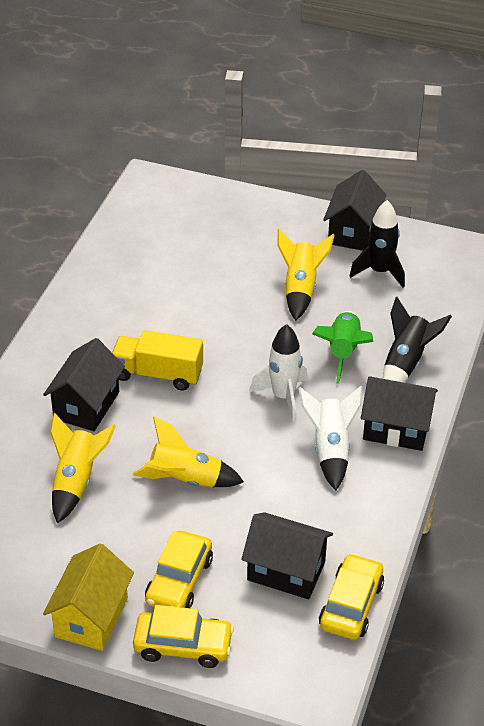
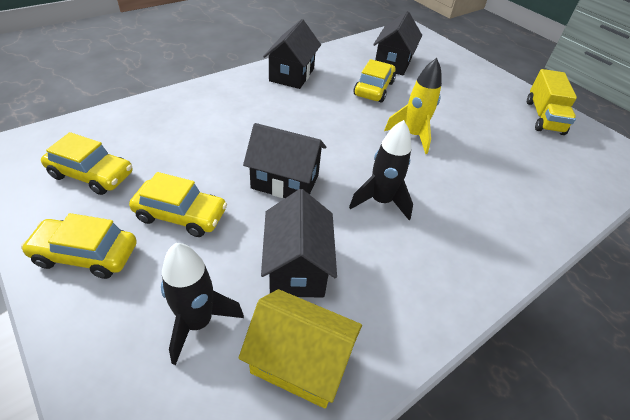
green rocket: 1 -> 0
white rocket: 2 -> 0
yellow car: 3 -> 4
yellow rocket: 3 -> 1

